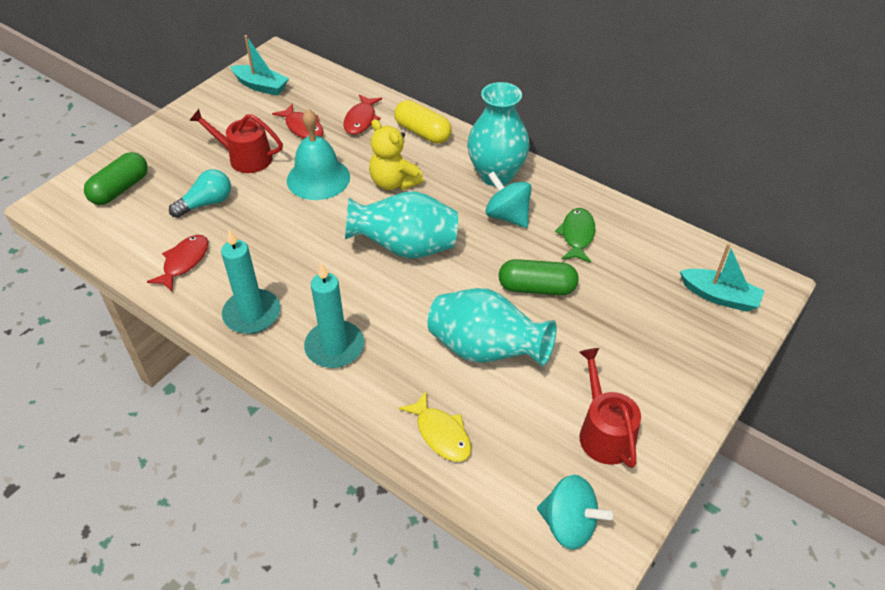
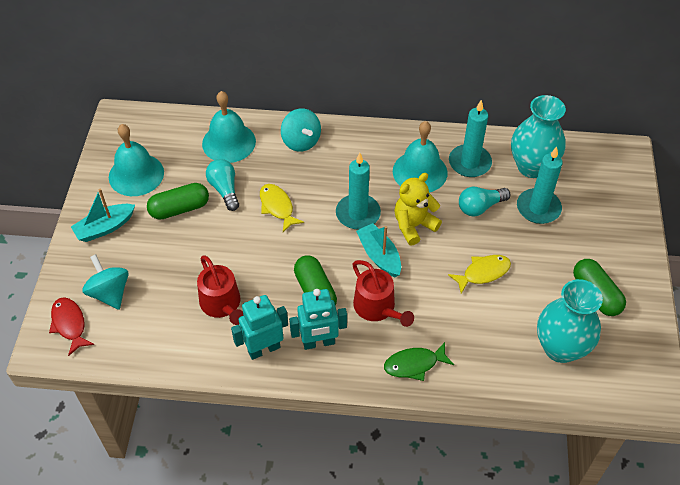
green capsule: 2 -> 3
red fish: 3 -> 1
turquoise bell: 1 -> 3
turquoise candle: 2 -> 3
turquoise light bulb: 1 -> 2
turquoise robot: 0 -> 2
turquoise vase: 3 -> 2
yellow capsule: 1 -> 0
yellow fish: 1 -> 2

